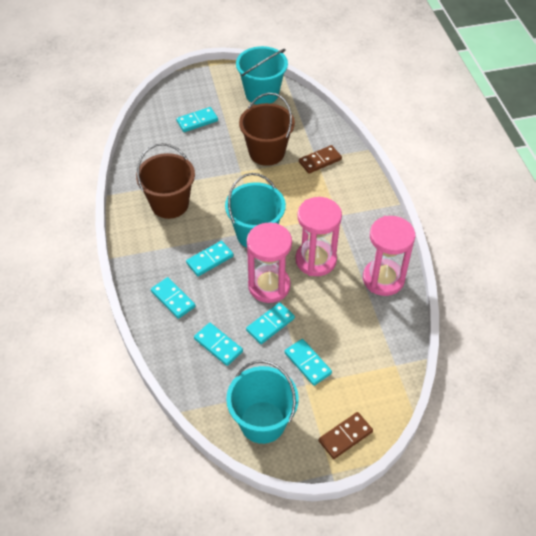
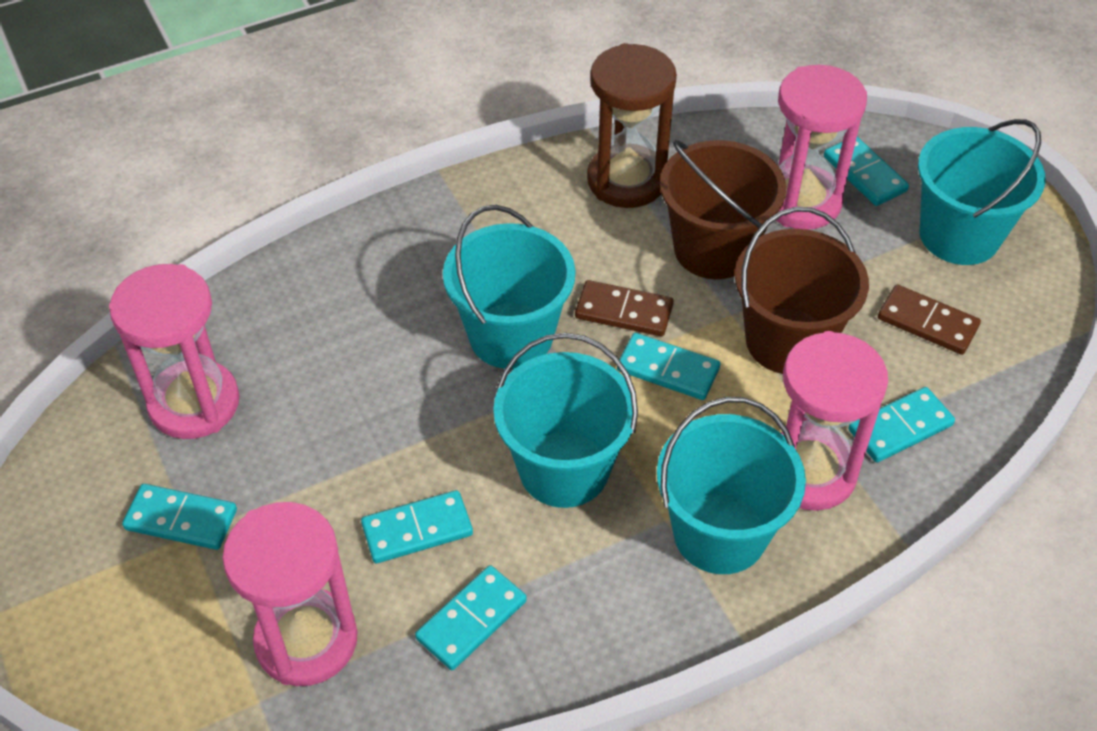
brown hourglass: 0 -> 1
pink hourglass: 3 -> 4
turquoise bucket: 3 -> 4

